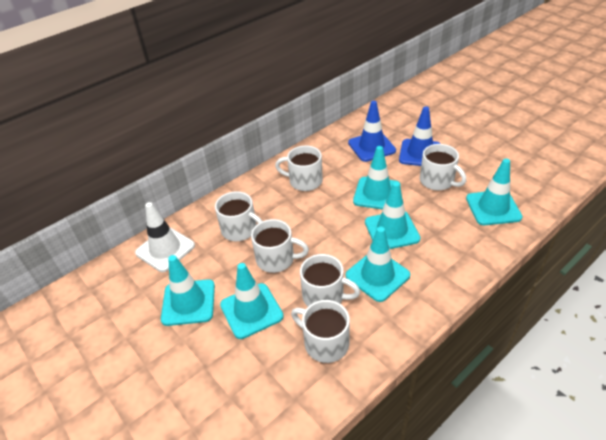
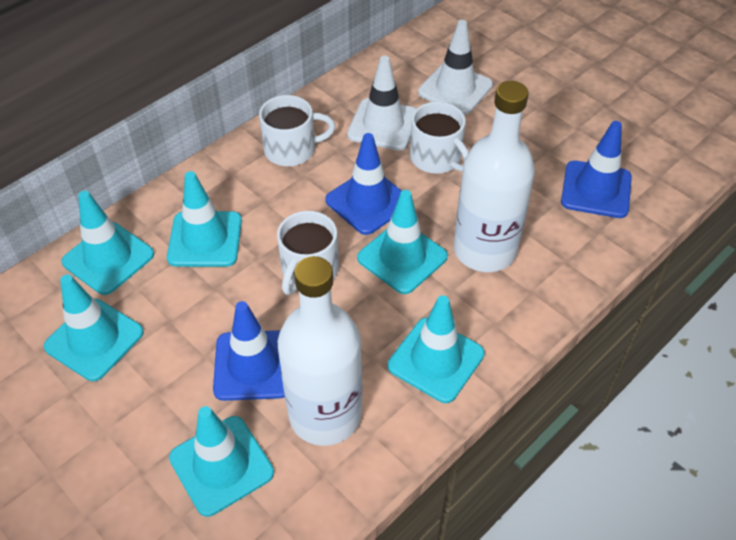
blue traffic cone: 2 -> 3
white bottle: 0 -> 2
white mug: 6 -> 3
white traffic cone: 1 -> 2

